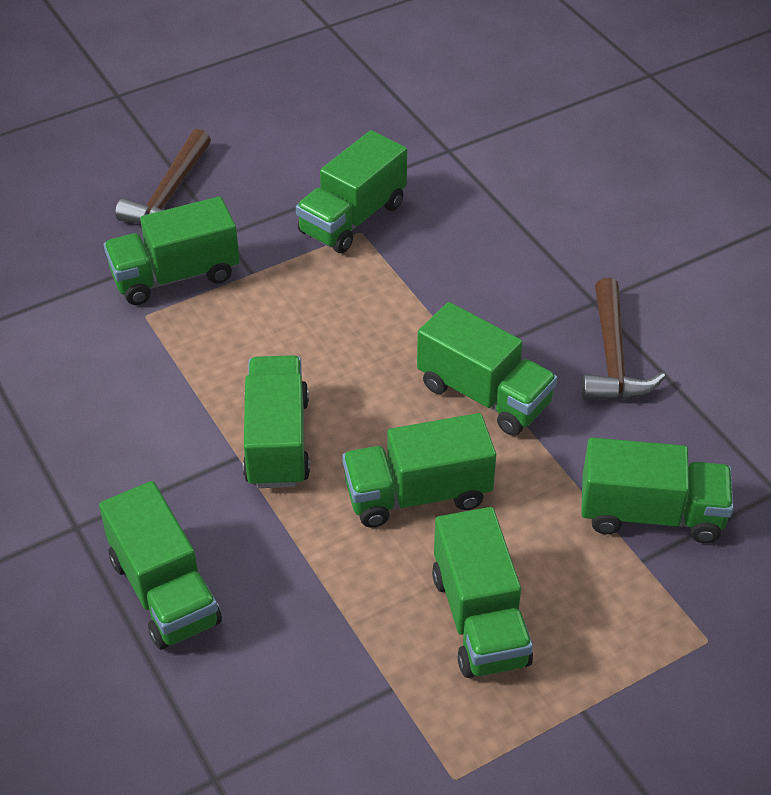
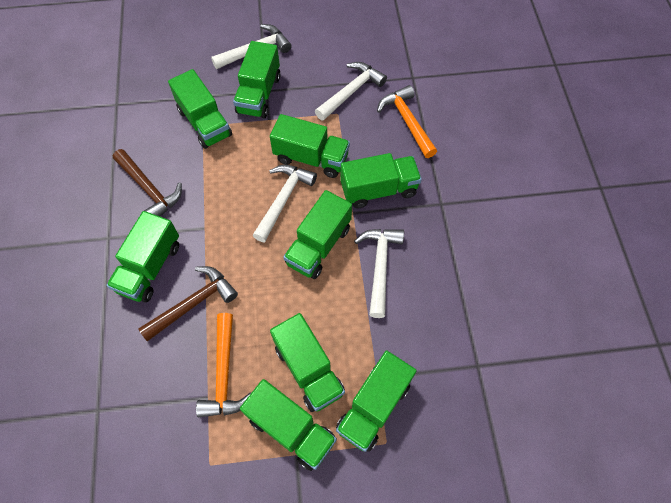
green truck: 8 -> 9
orange hammer: 0 -> 2
white hammer: 0 -> 4

